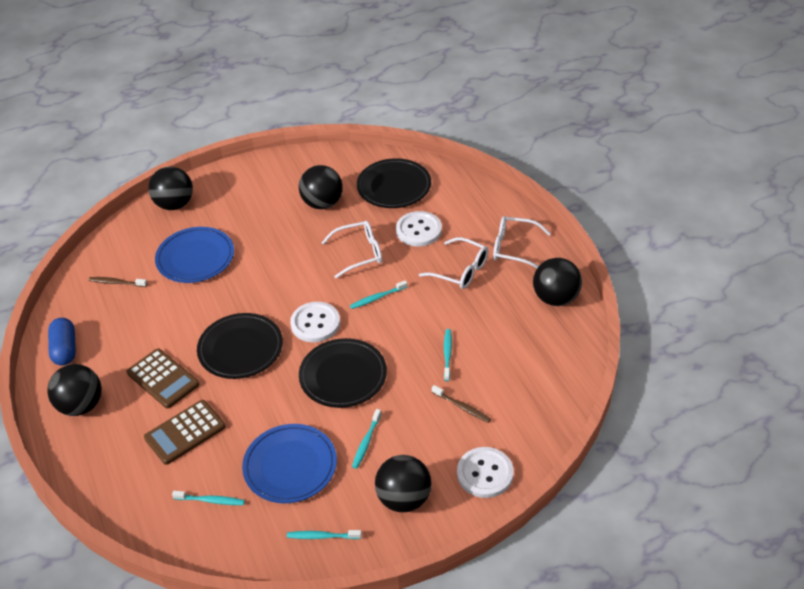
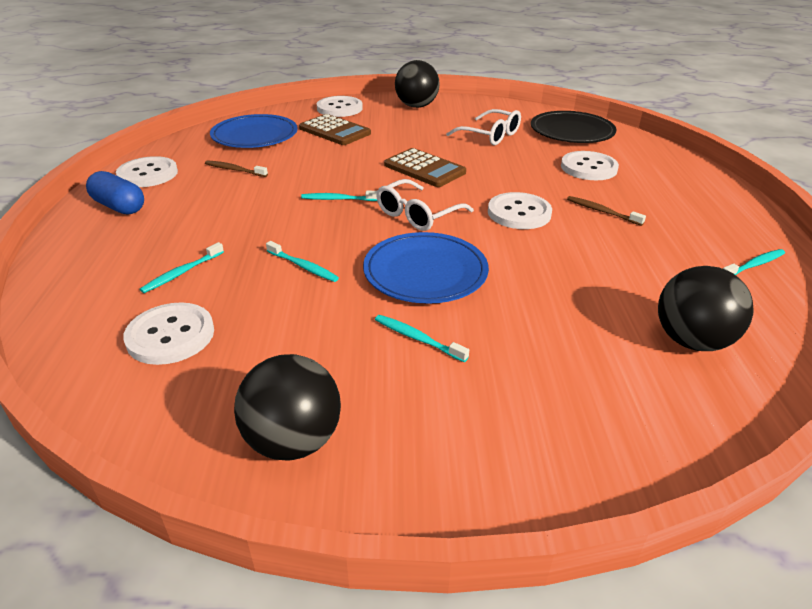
black ball: 5 -> 3
black plate: 3 -> 1
white button: 3 -> 5
white glasses: 3 -> 2

